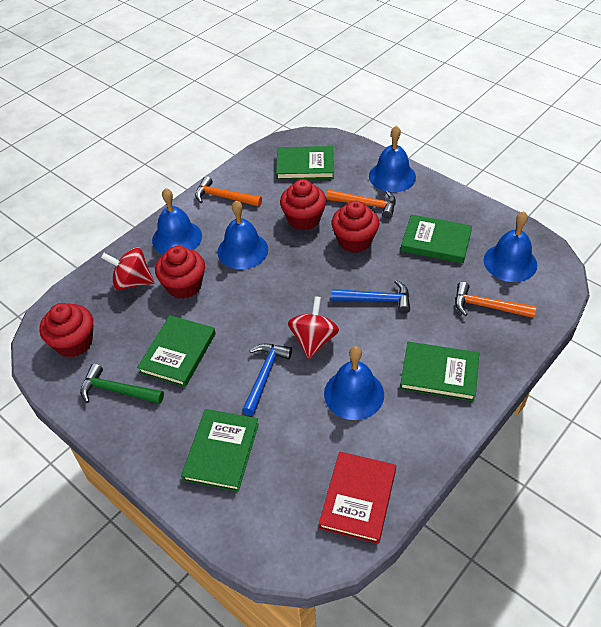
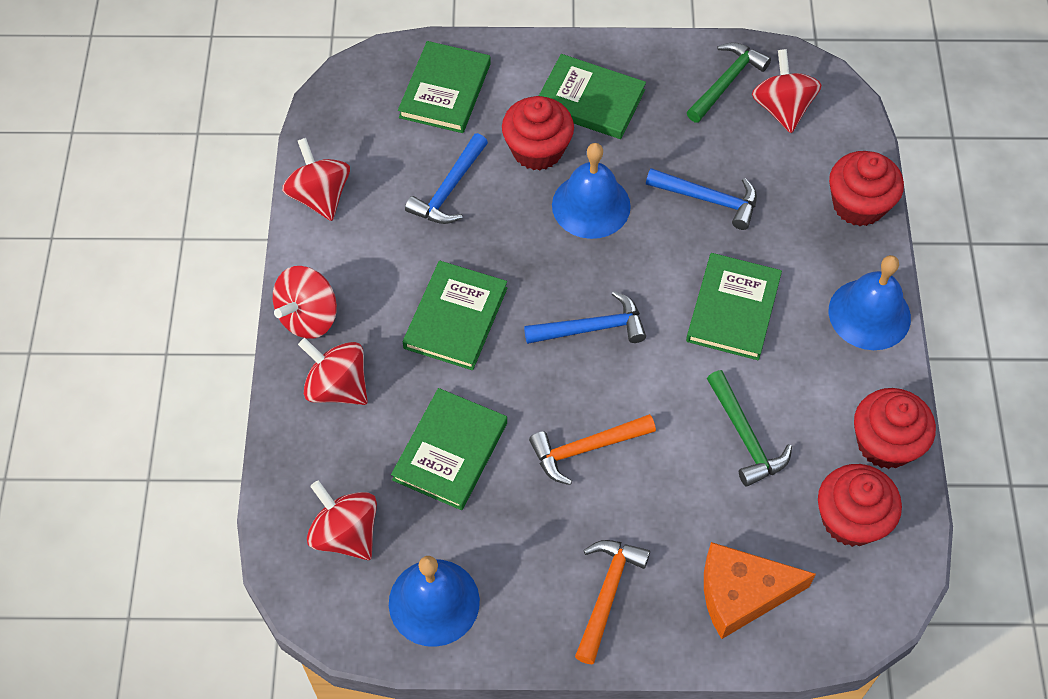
blue bell: 5 -> 3
blue hammer: 2 -> 3
green hammer: 1 -> 2
orange cheese: 0 -> 1
orange hammer: 3 -> 2
red book: 1 -> 0
red spinning top: 2 -> 5

